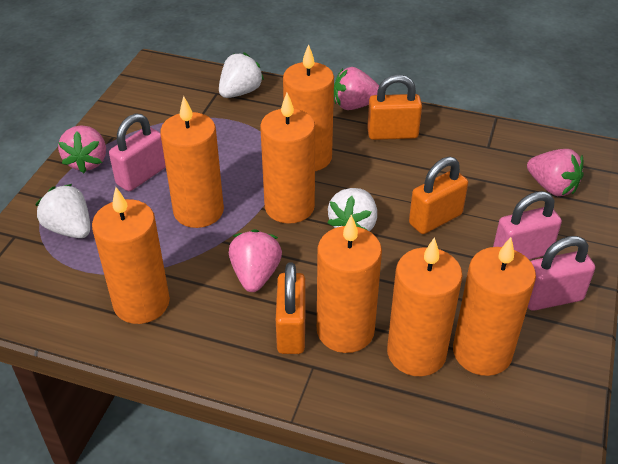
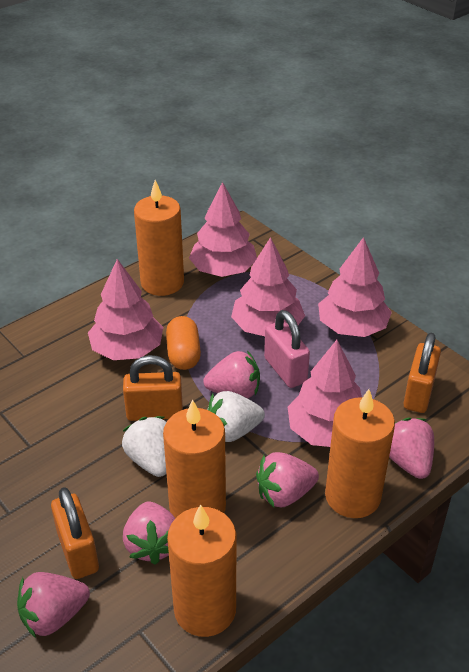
orange candle: 7 -> 4
orange capsule: 0 -> 1
pink padlock: 3 -> 1
pink strawberry: 4 -> 5
pink tree: 0 -> 5
white strawberry: 3 -> 2

